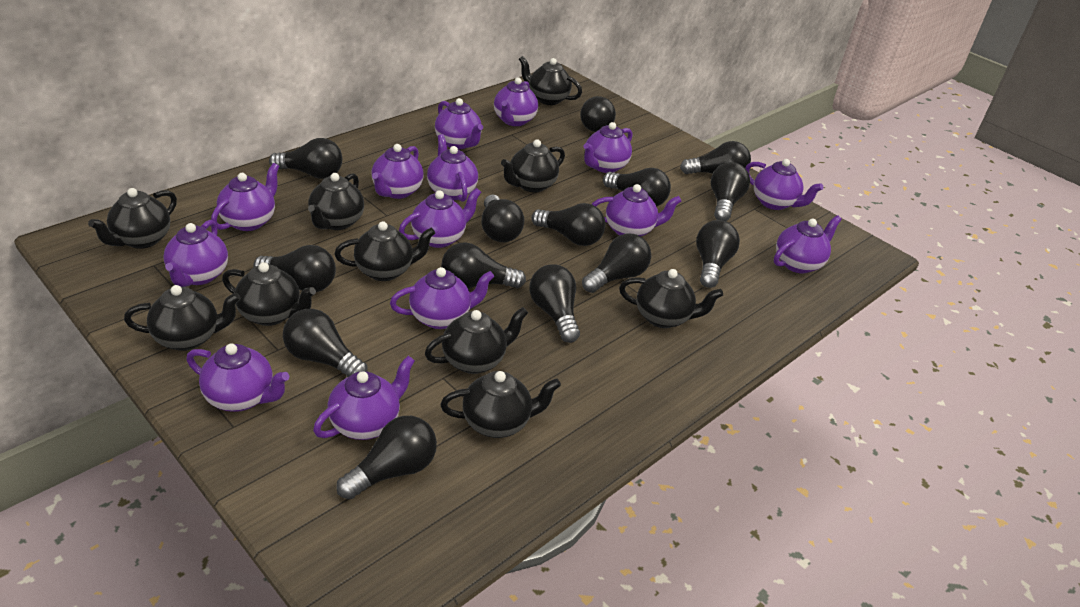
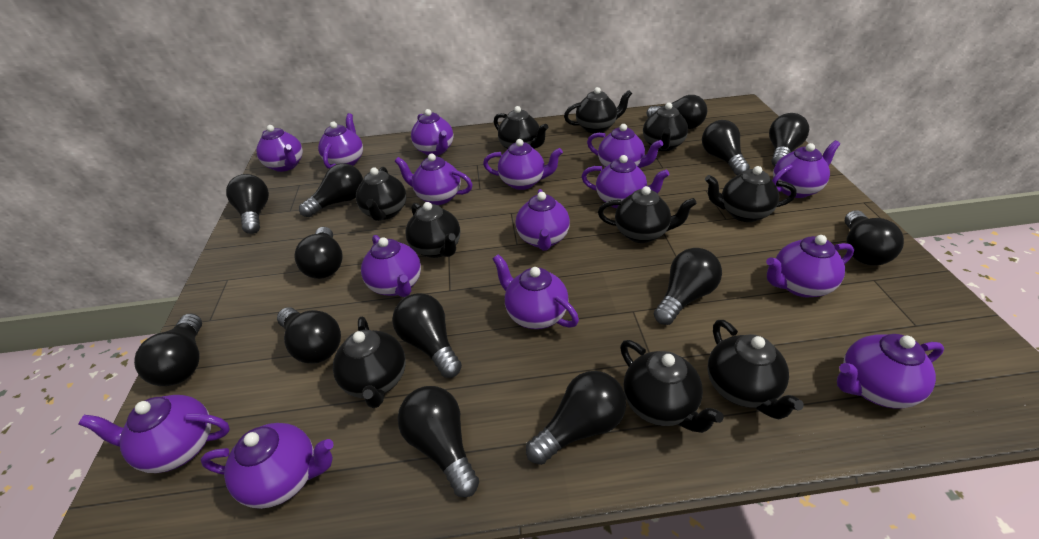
black light bulb: 14 -> 13
purple teapot: 14 -> 15

